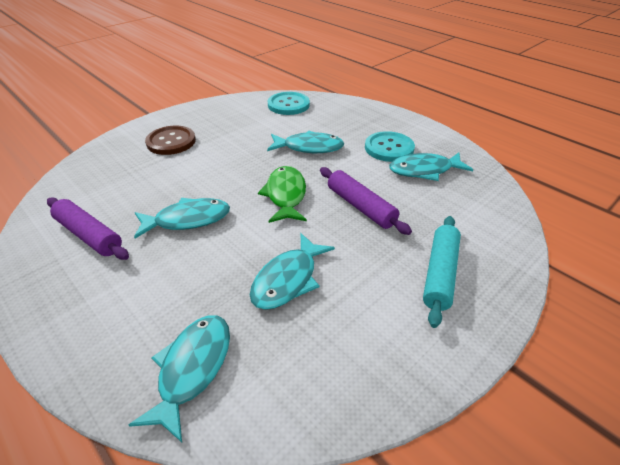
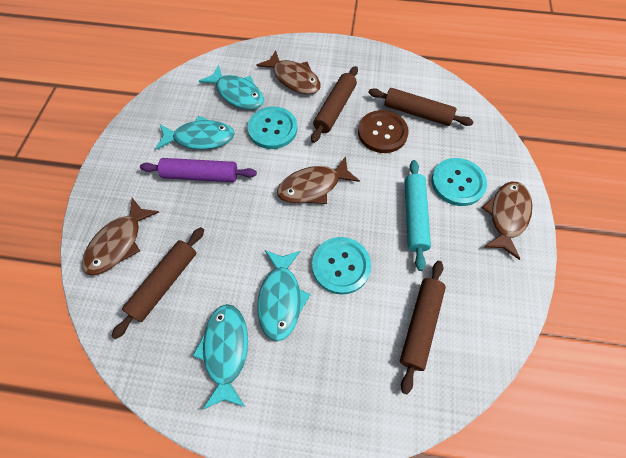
brown fish: 0 -> 4
brown rolling pin: 0 -> 4
green fish: 1 -> 0
purple rolling pin: 2 -> 1
turquoise button: 2 -> 3
turquoise fish: 5 -> 4

